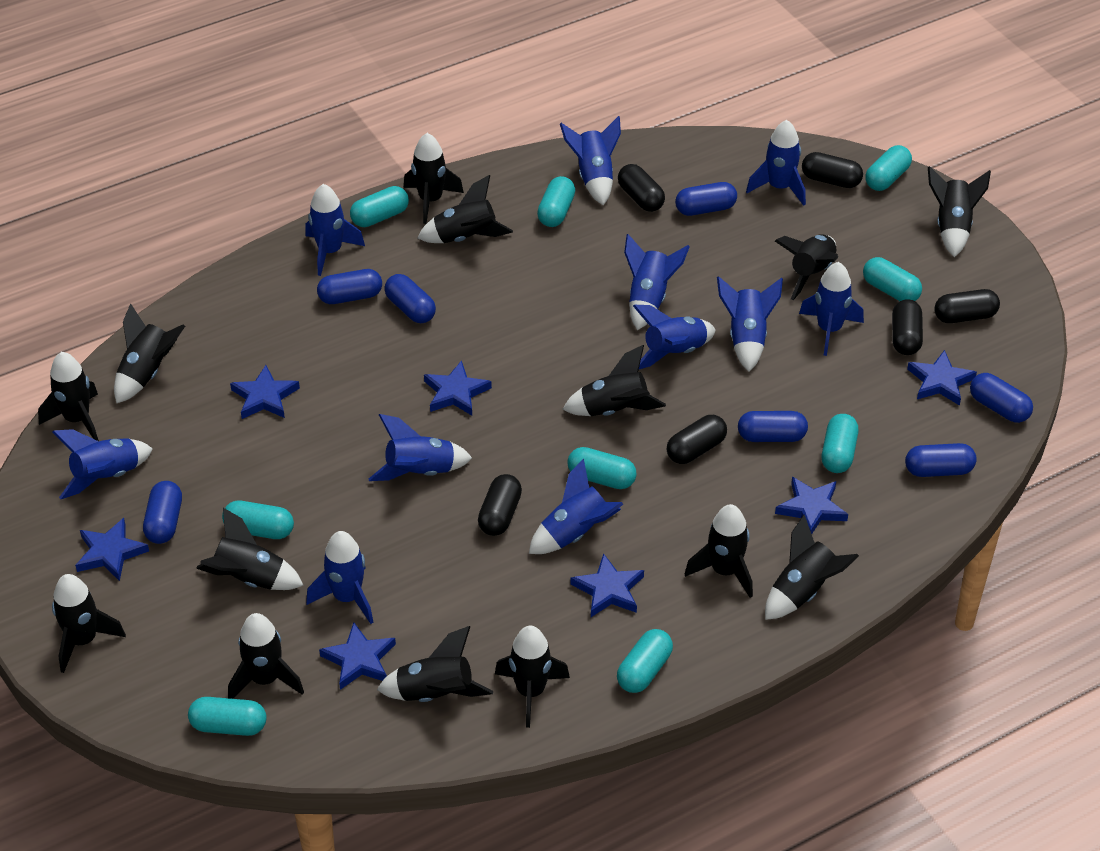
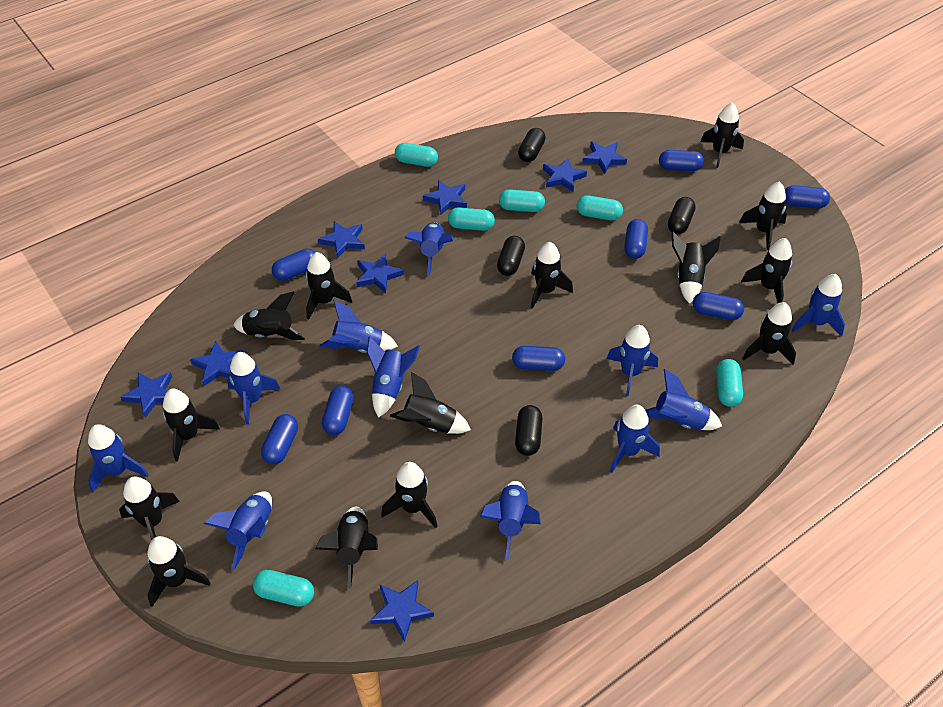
black capsule: 6 -> 4
blue capsule: 7 -> 8
blue star: 7 -> 8
turquoise capsule: 9 -> 6

